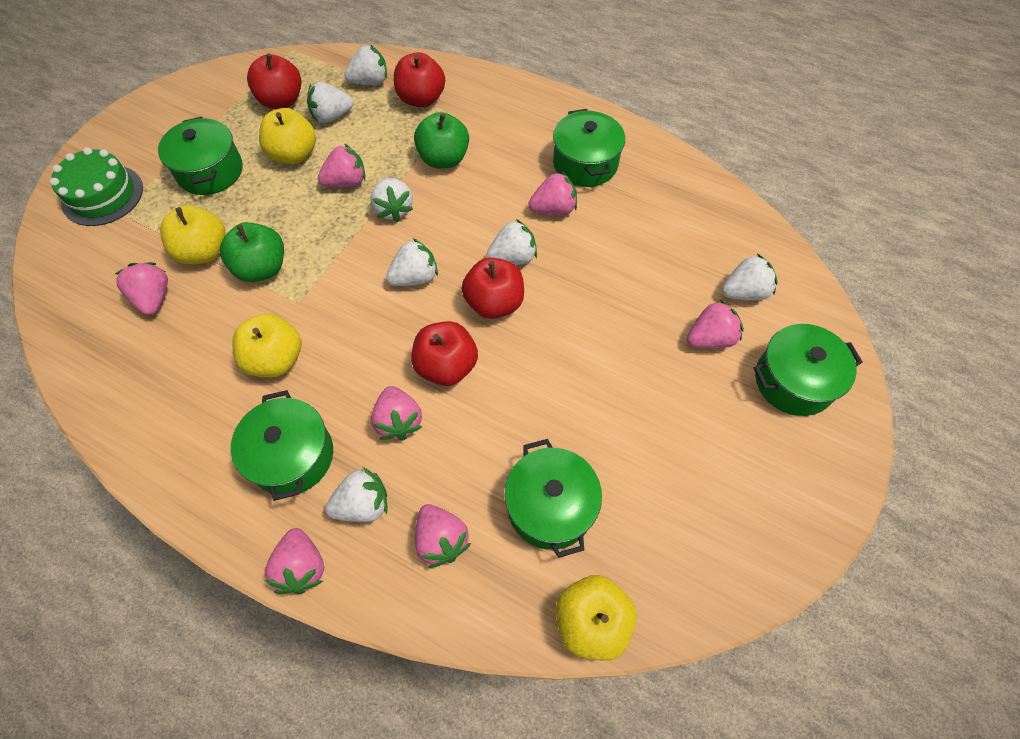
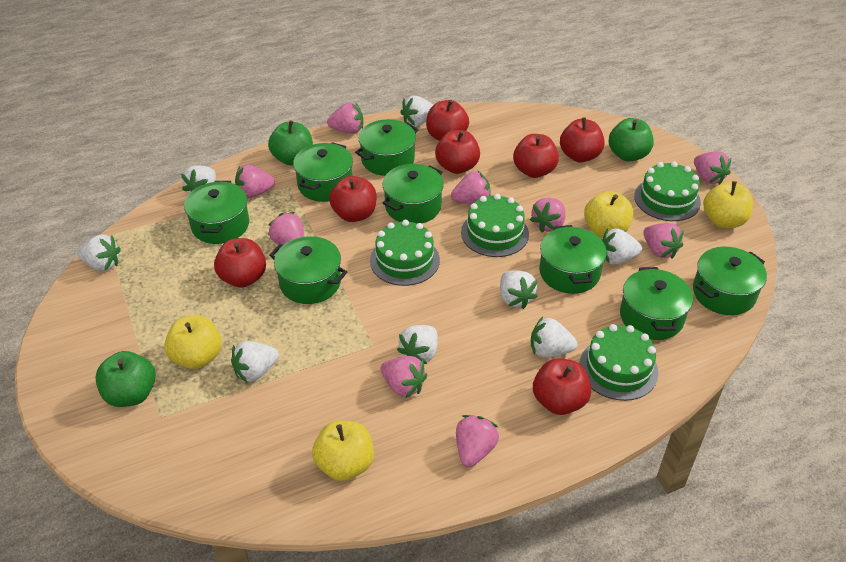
green apple: 2 -> 3
green cake: 1 -> 4
green pot: 5 -> 8
pink strawberry: 7 -> 9
red apple: 4 -> 7
white strawberry: 7 -> 8

